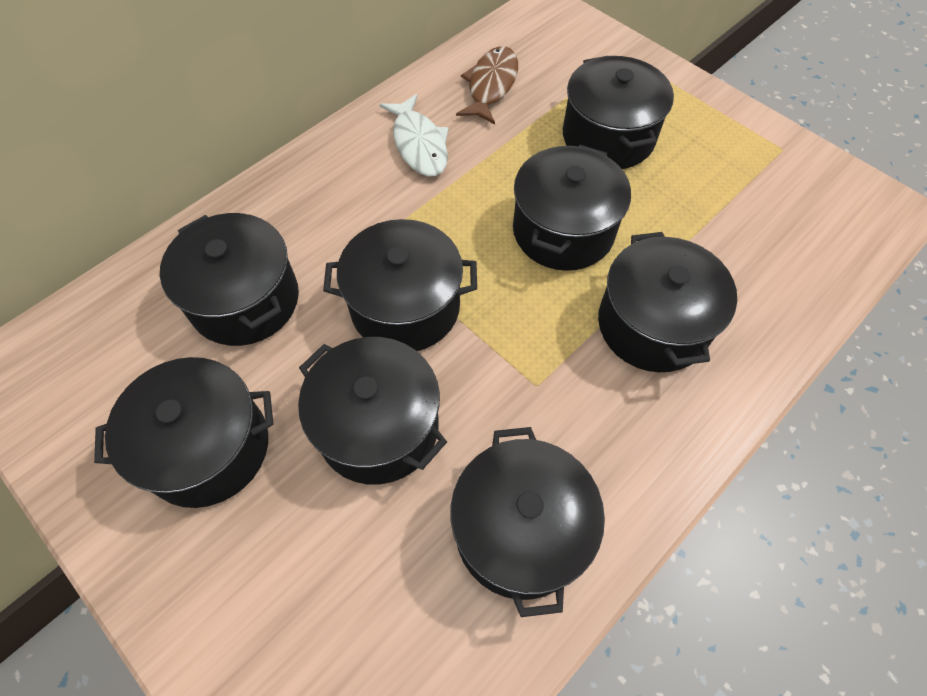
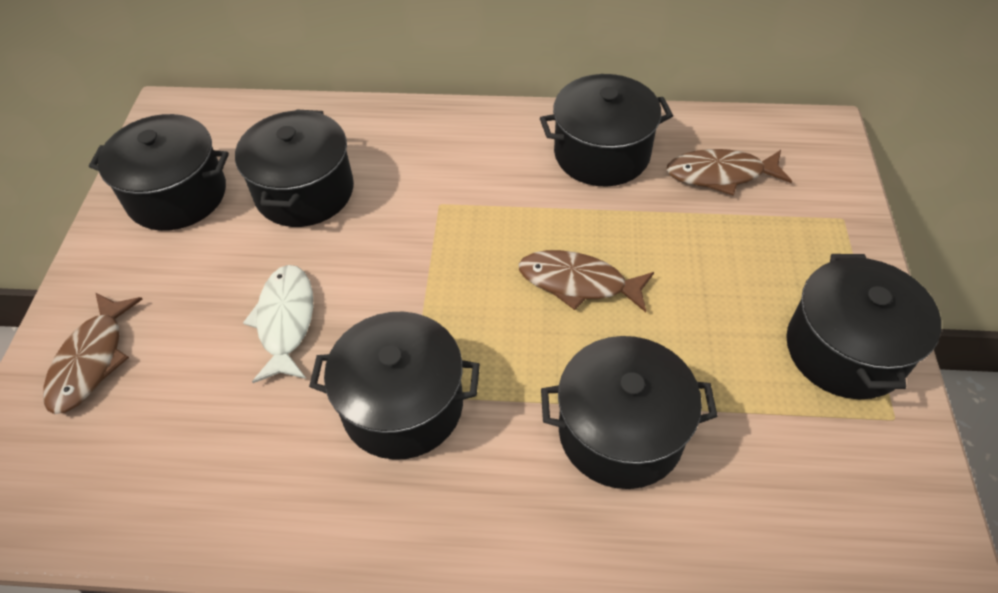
black pot: 8 -> 6
brown fish: 1 -> 3

